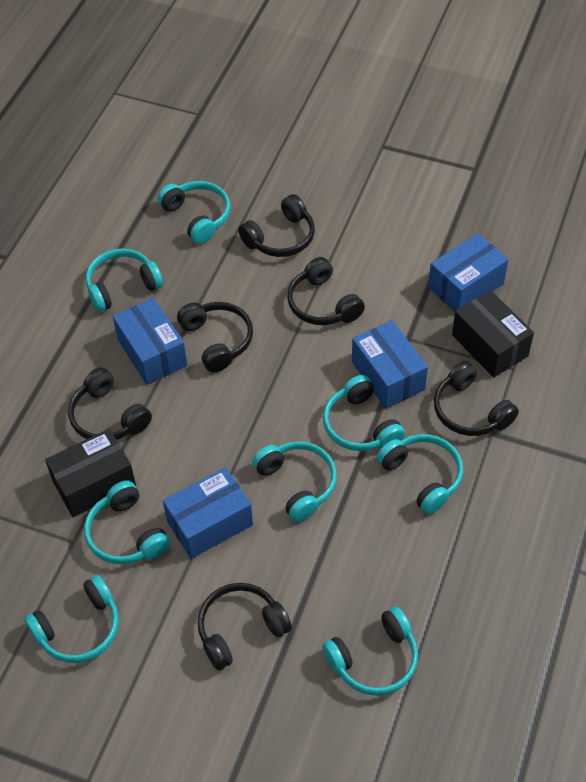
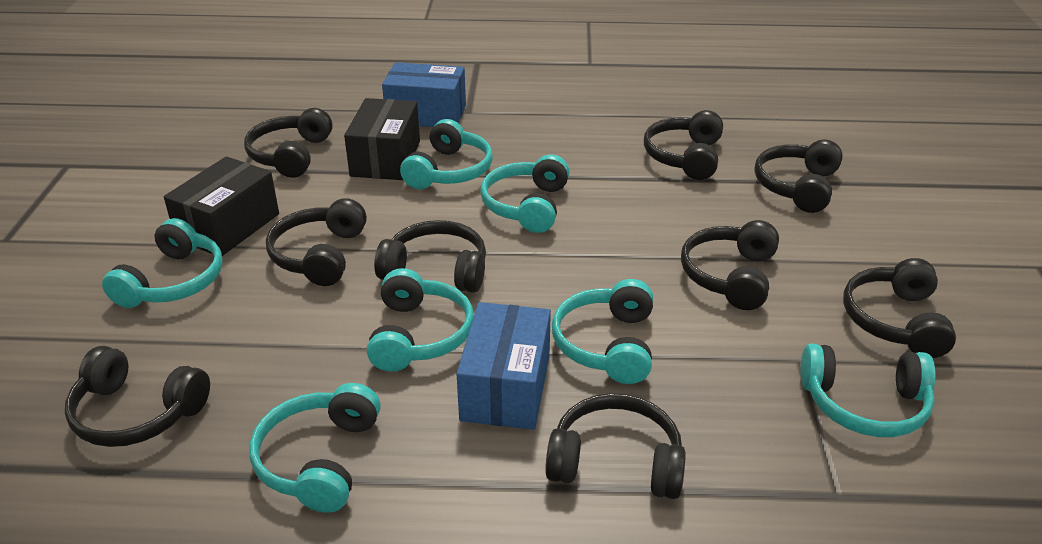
black headphones: 6 -> 9
blue box: 4 -> 2
turquoise headphones: 8 -> 7

